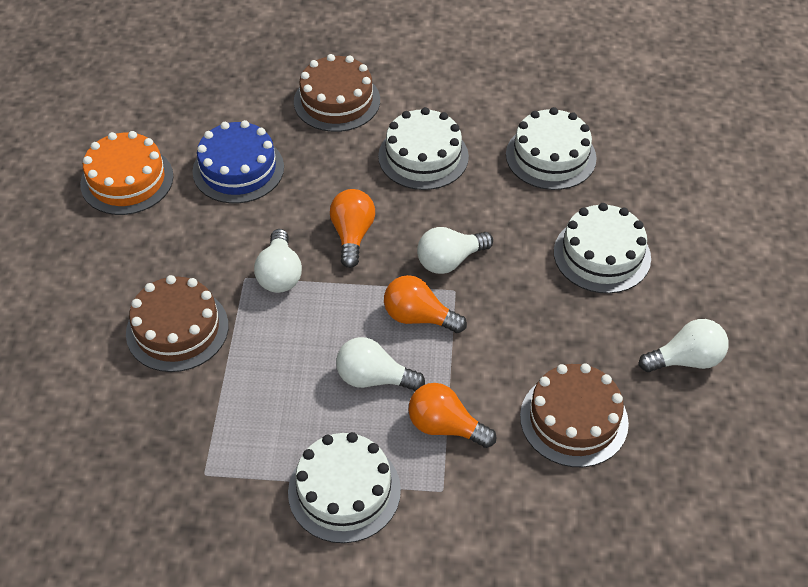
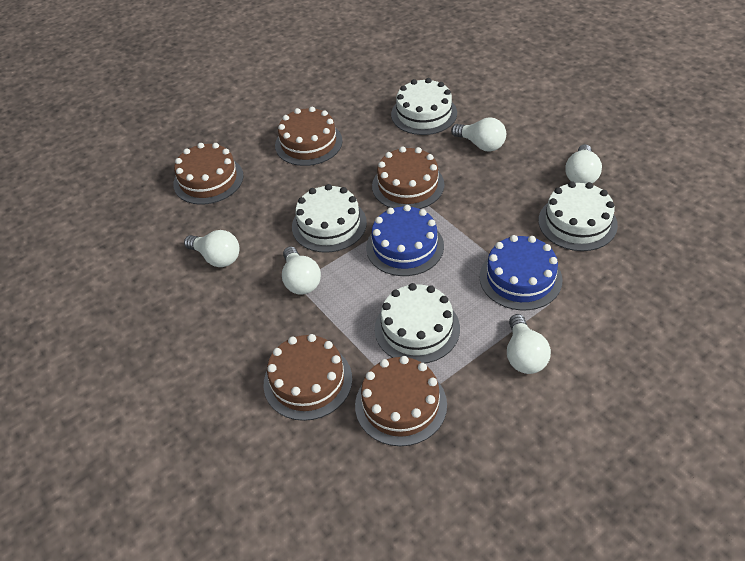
blue cake: 1 -> 2
brown cake: 3 -> 5
orange cake: 1 -> 0
orange light bulb: 3 -> 0
white light bulb: 4 -> 5

